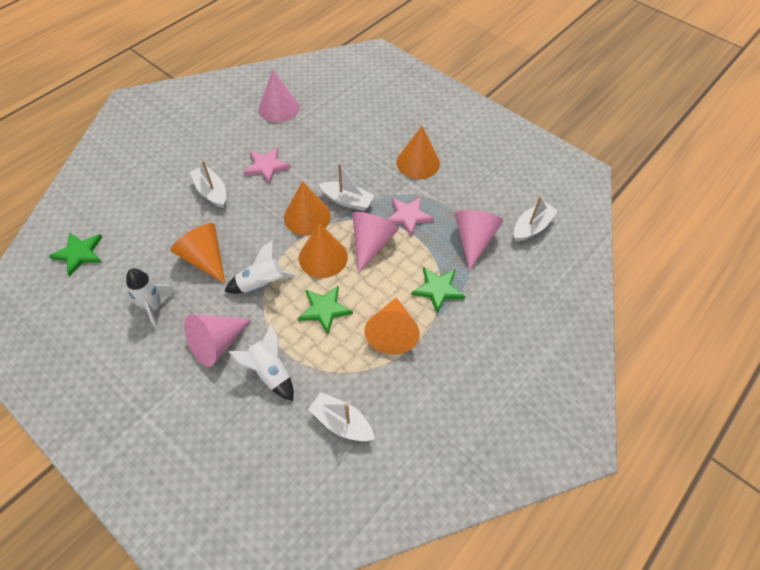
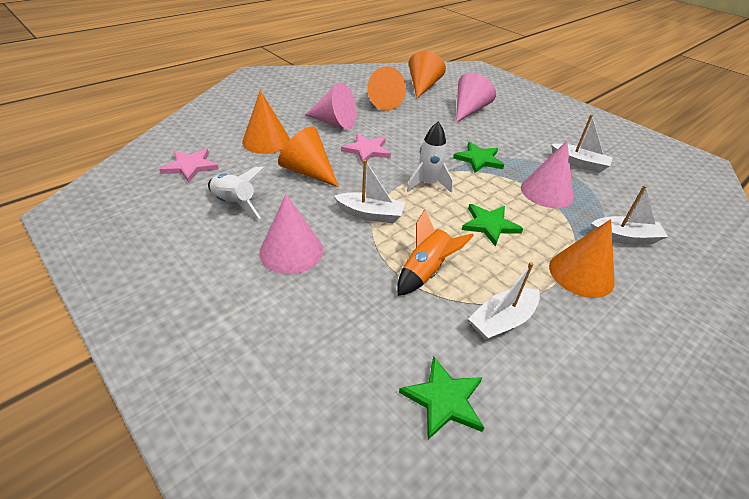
orange rocket: 0 -> 1
white rocket: 3 -> 2

